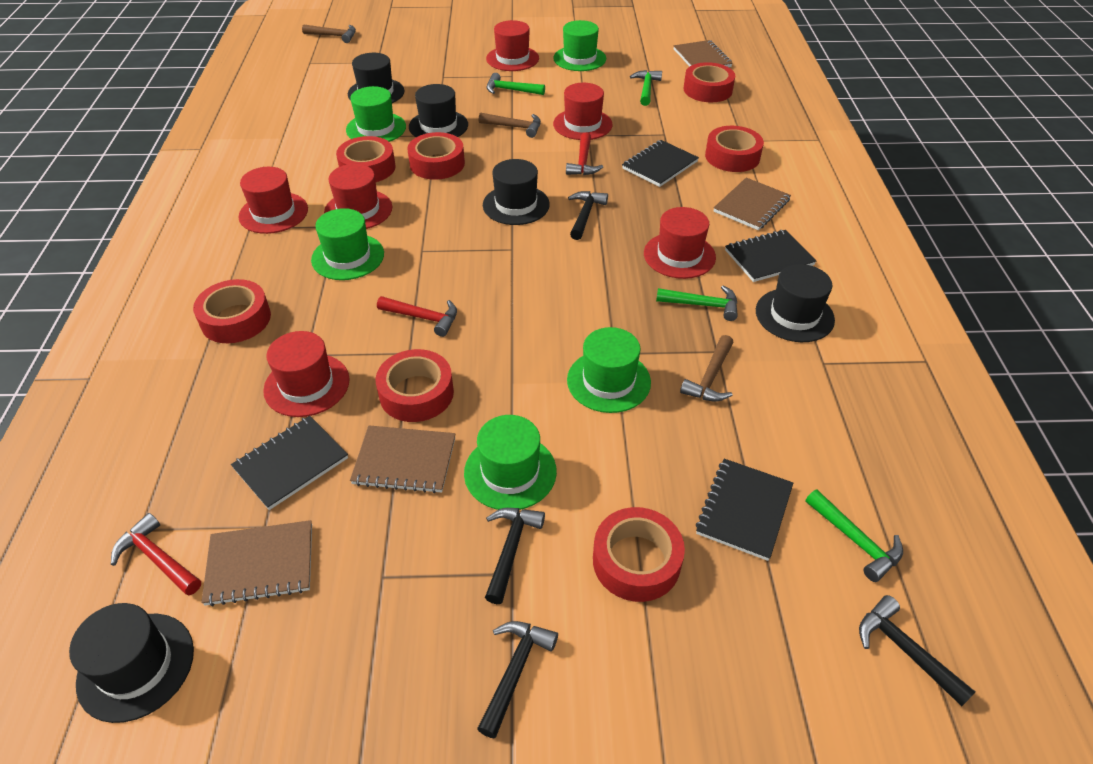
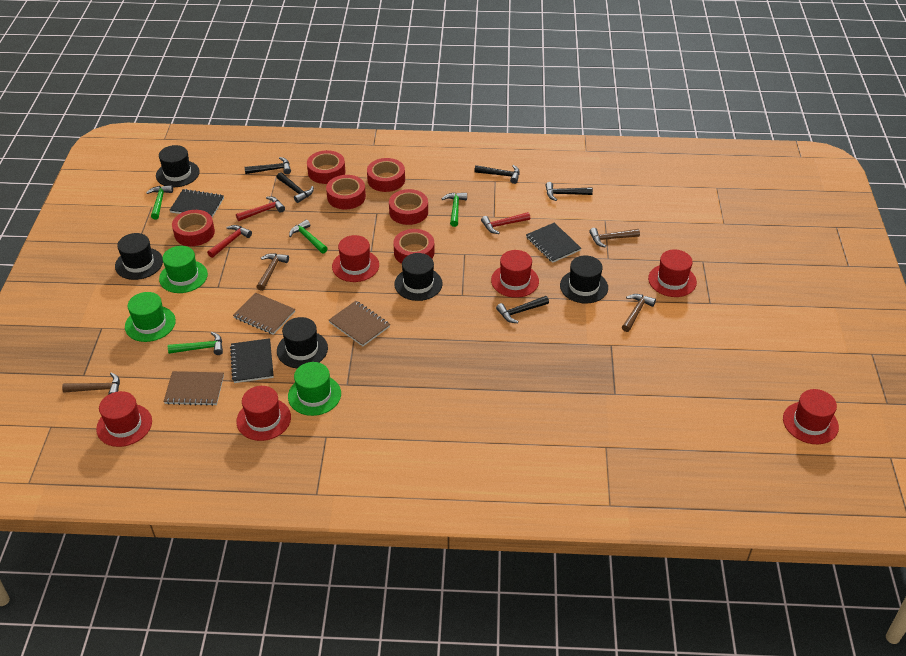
black hammer: 4 -> 5
black notebook: 4 -> 3
brown hammer: 3 -> 4
brown notebook: 4 -> 3
green hat: 5 -> 3
red tape: 7 -> 6

